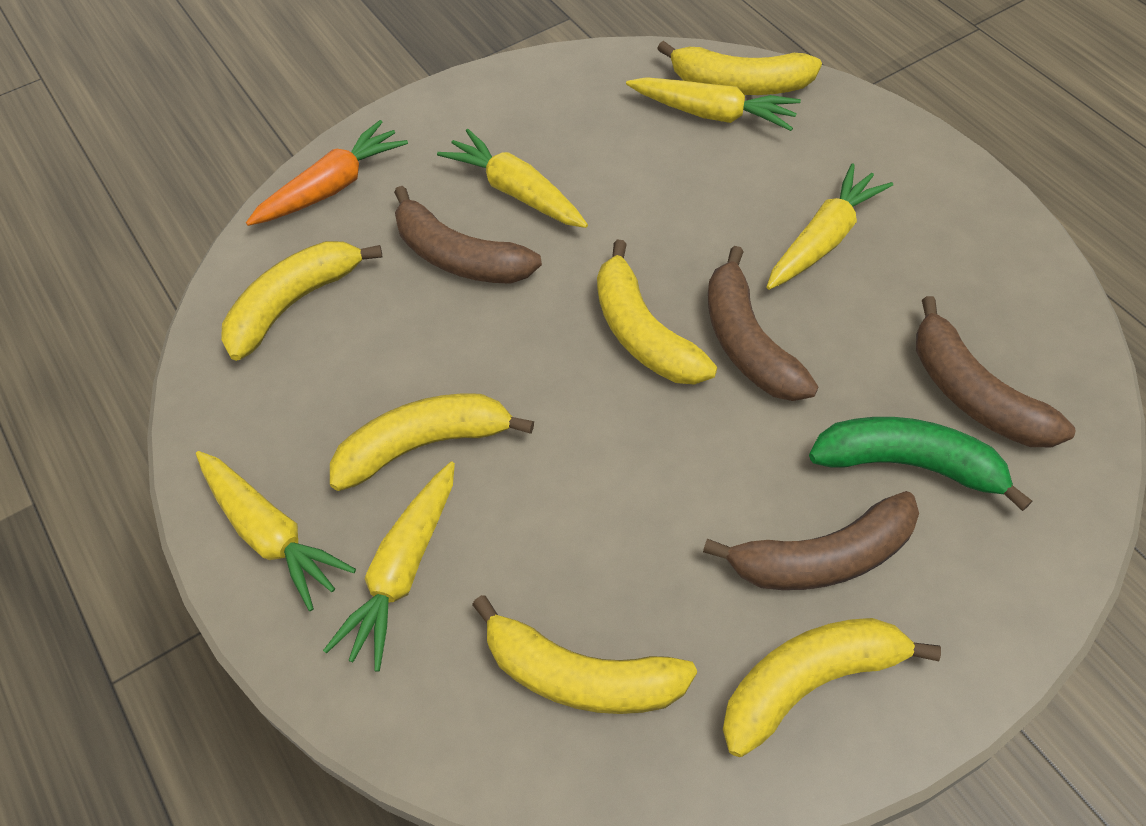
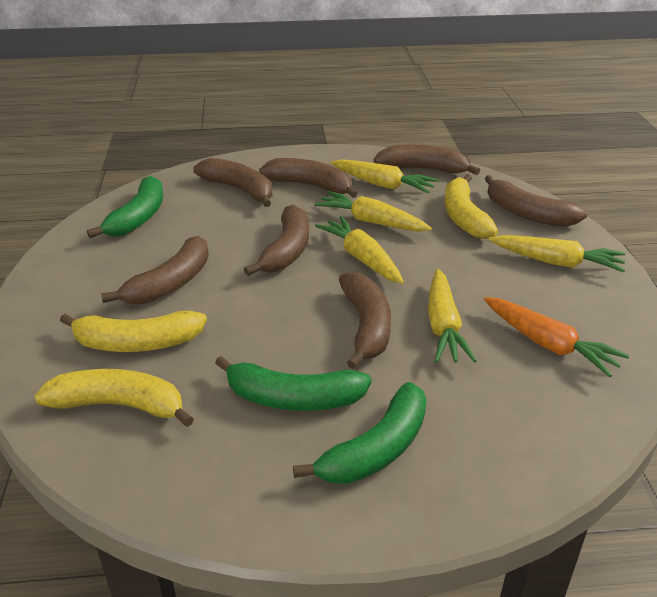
brown banana: 4 -> 7
green banana: 1 -> 3
yellow banana: 6 -> 3

